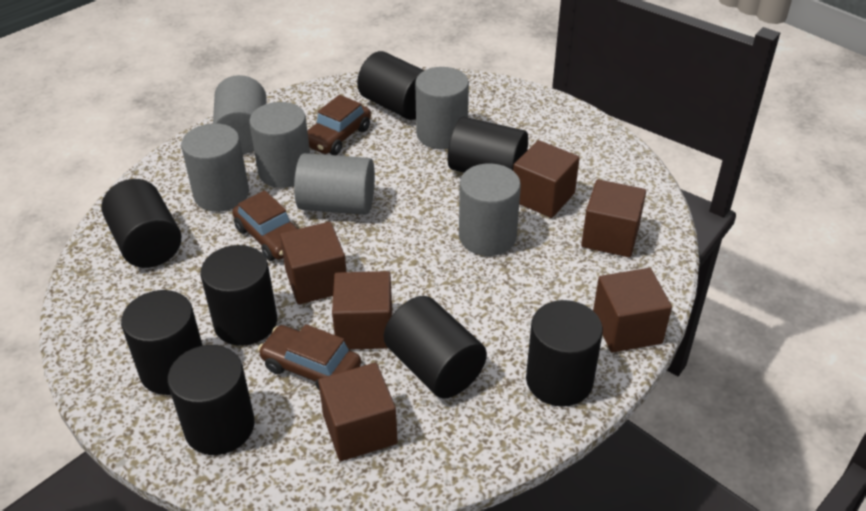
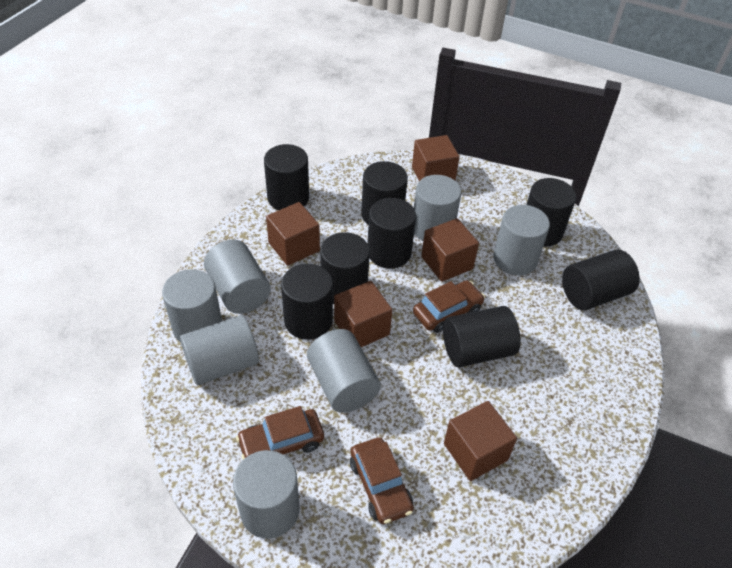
brown cube: 6 -> 5
grey cylinder: 6 -> 7

